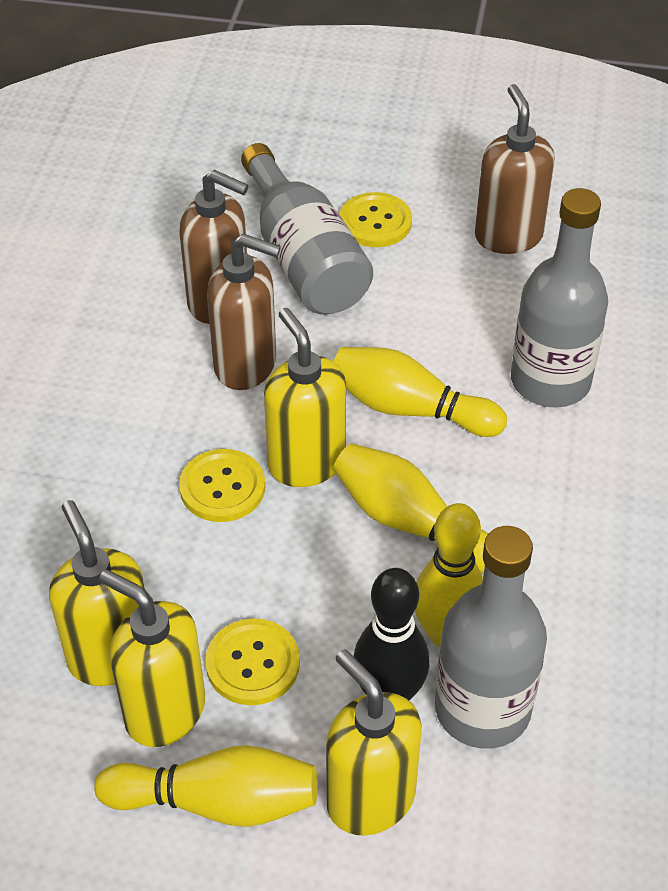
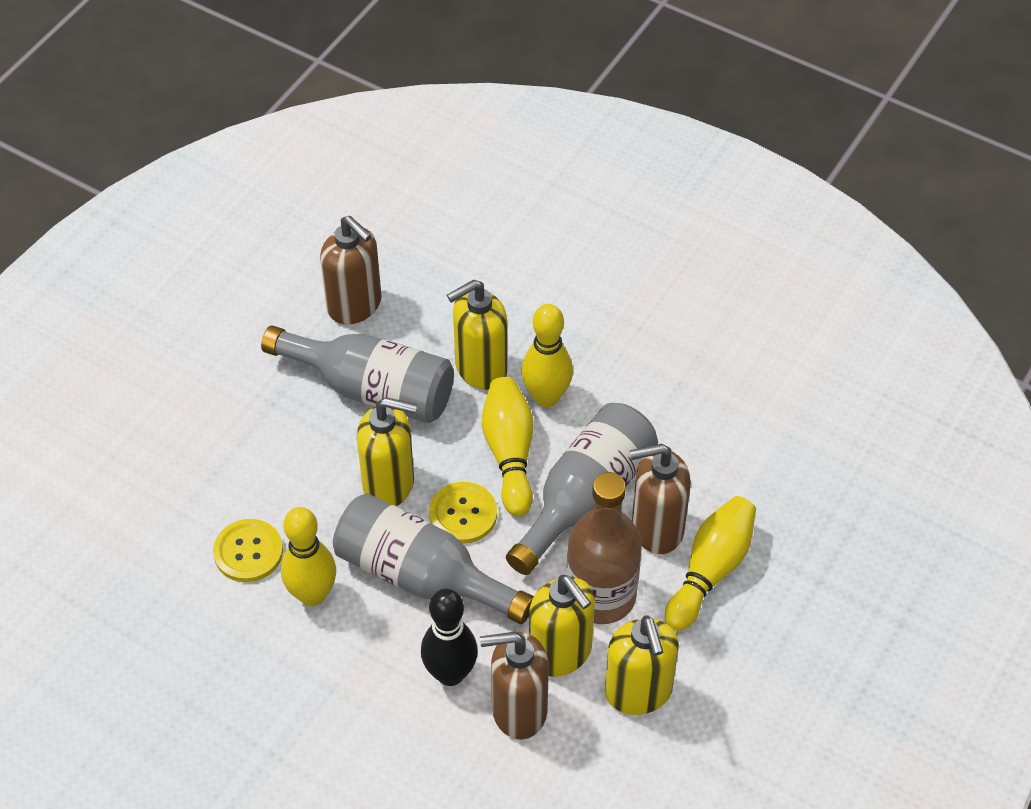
brown bottle: 0 -> 1
yellow button: 3 -> 2

